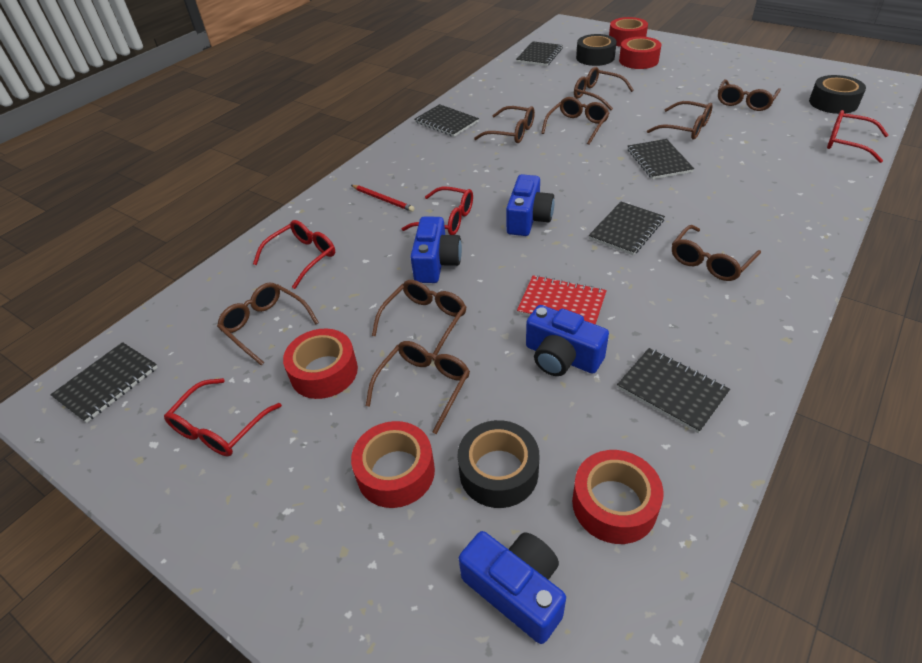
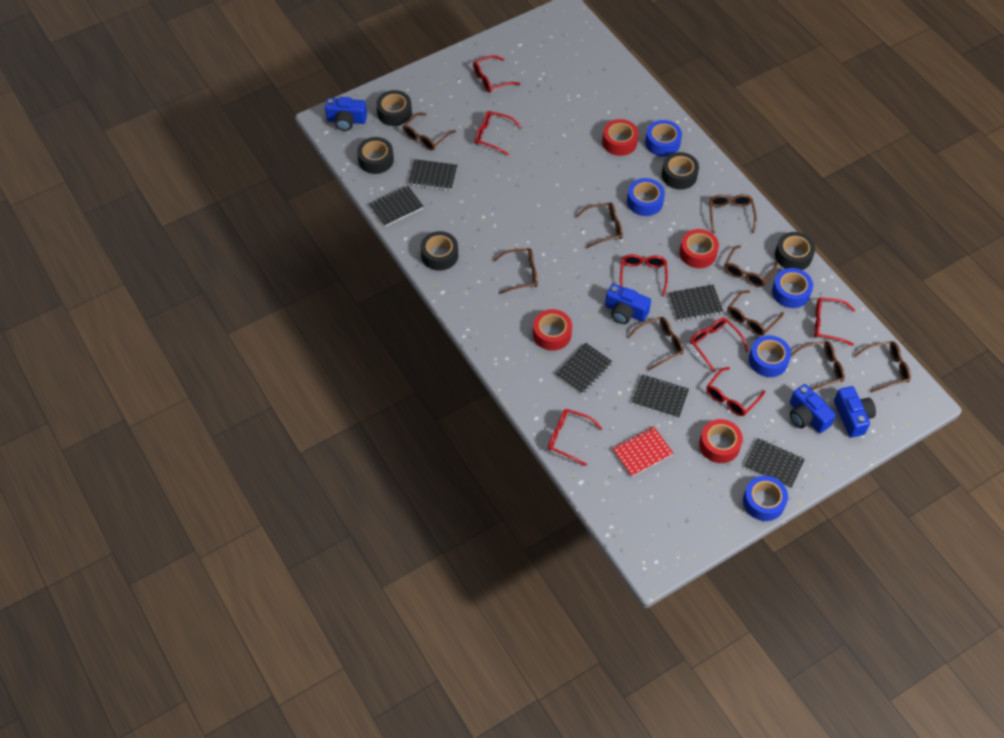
black tape: 3 -> 5
blue tape: 0 -> 5
red glasses: 4 -> 7
red pencil: 1 -> 0
red tape: 5 -> 4

